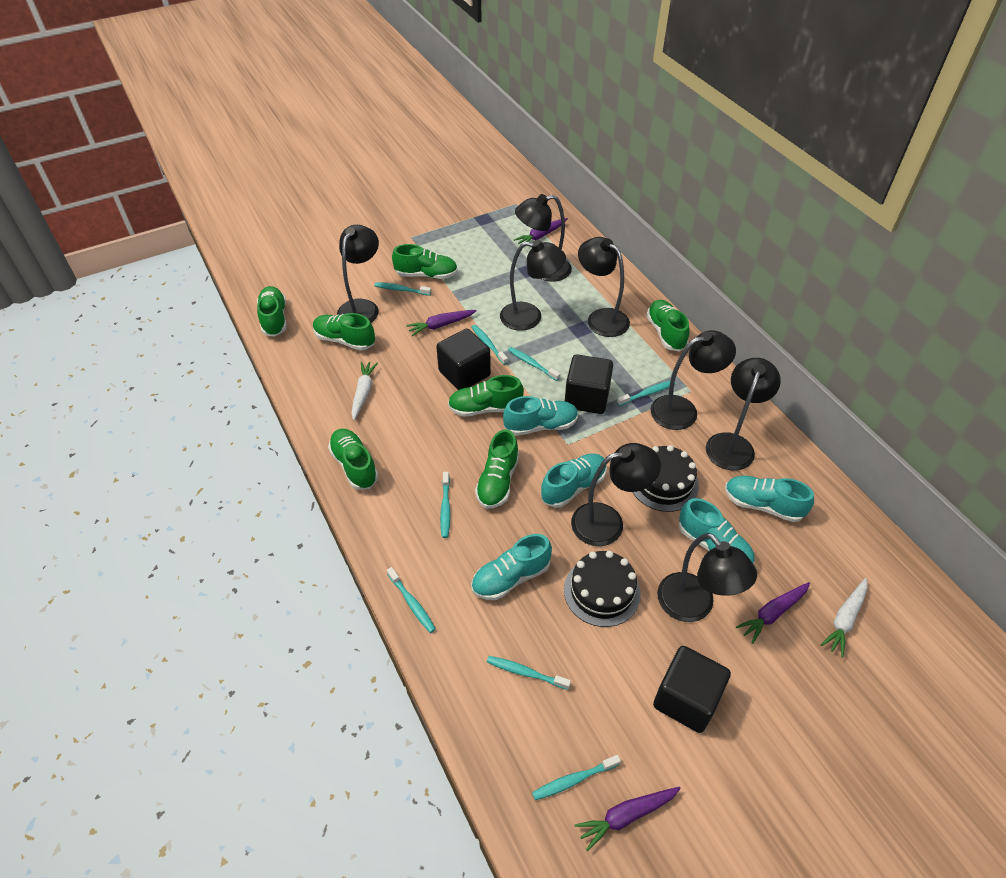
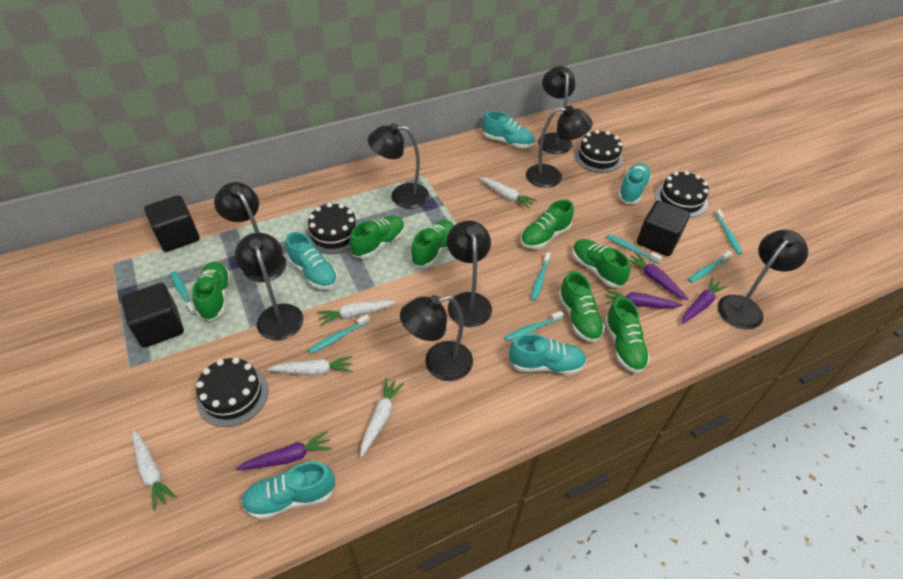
black cake: 2 -> 4
turquoise toothbrush: 8 -> 7
white carrot: 2 -> 5

